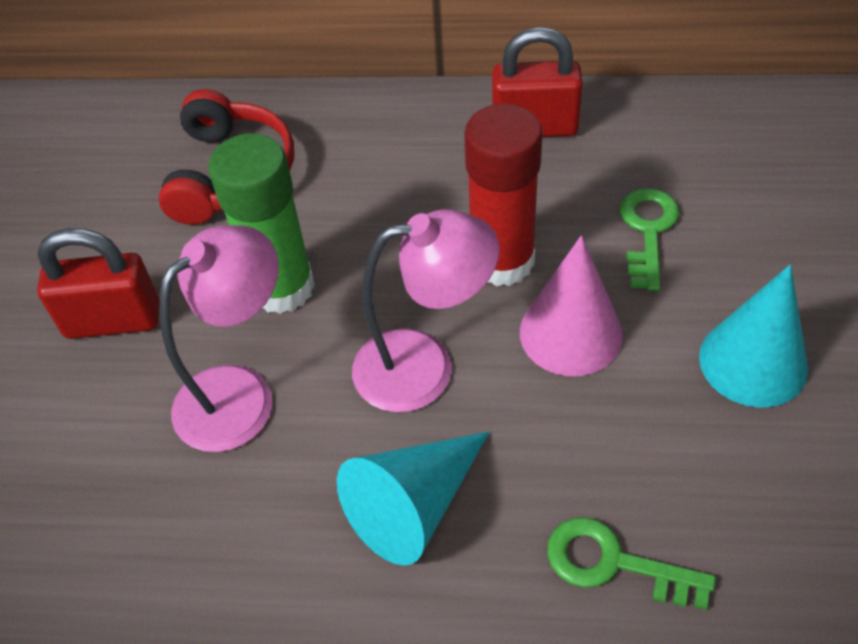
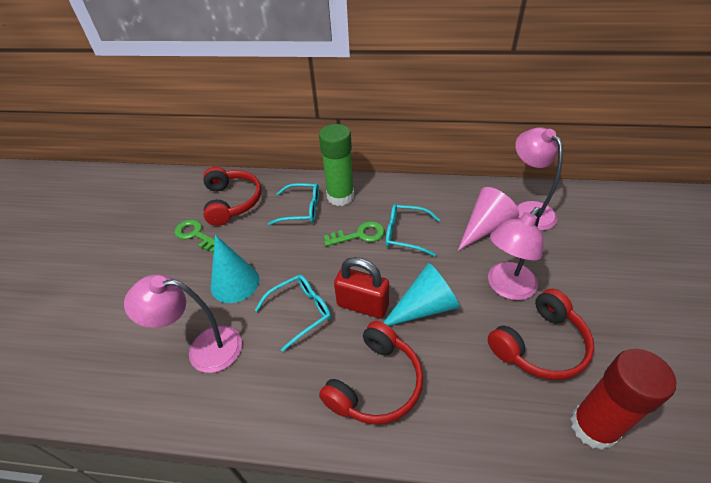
pink lamp: 2 -> 3
red headphones: 1 -> 3
red padlock: 2 -> 1
turquoise glasses: 0 -> 3

